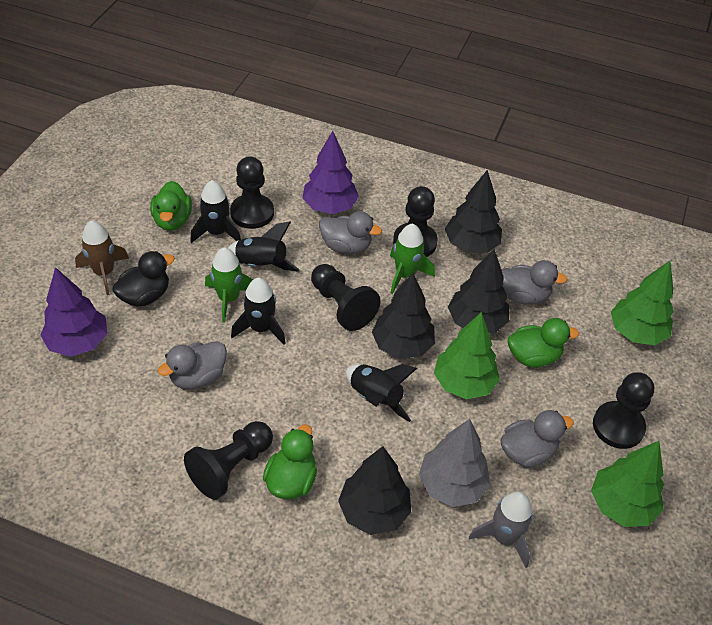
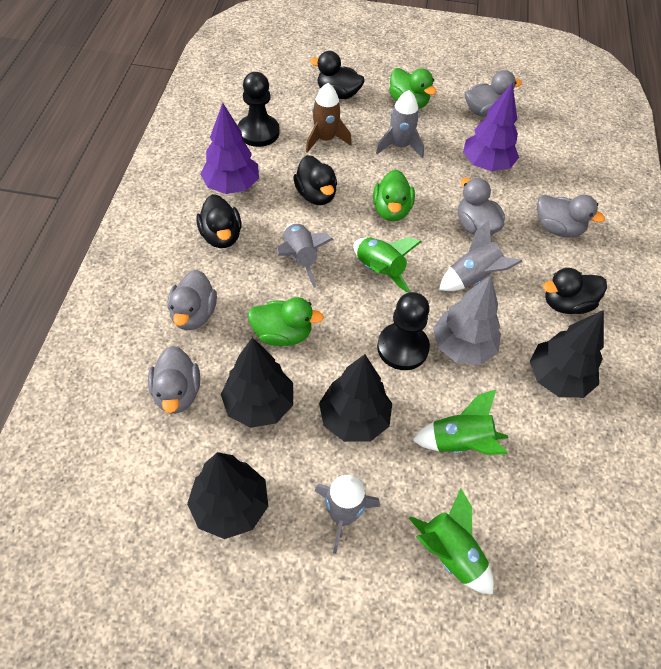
black duck: 1 -> 4
black pawn: 5 -> 2
black rocket: 4 -> 0
green rocket: 2 -> 3
green tree: 3 -> 0
grey duck: 4 -> 5
grey rocket: 1 -> 4

